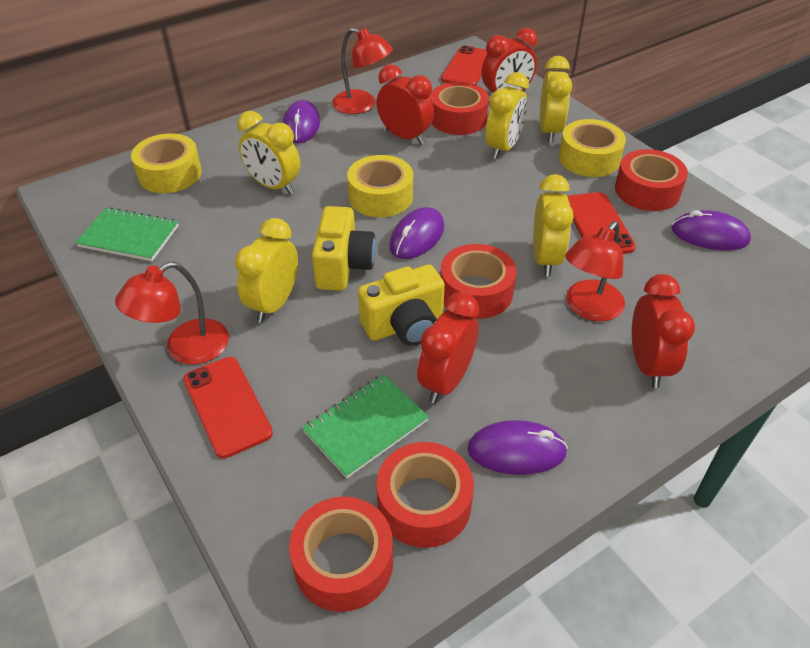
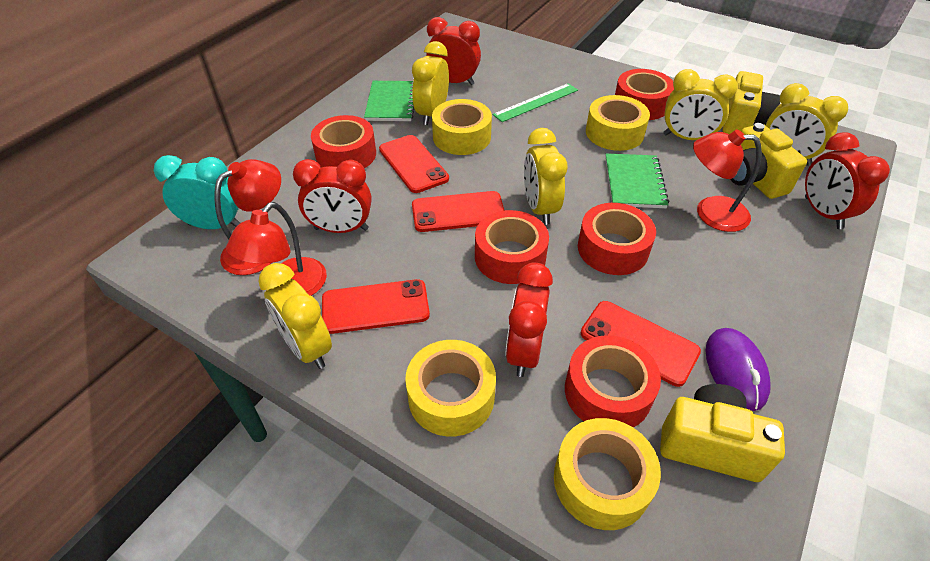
green ruler: 0 -> 1
purple mouse: 4 -> 1
red phone: 3 -> 4
turquoise clock: 0 -> 1
yellow camera: 2 -> 3
yellow tape: 3 -> 4

